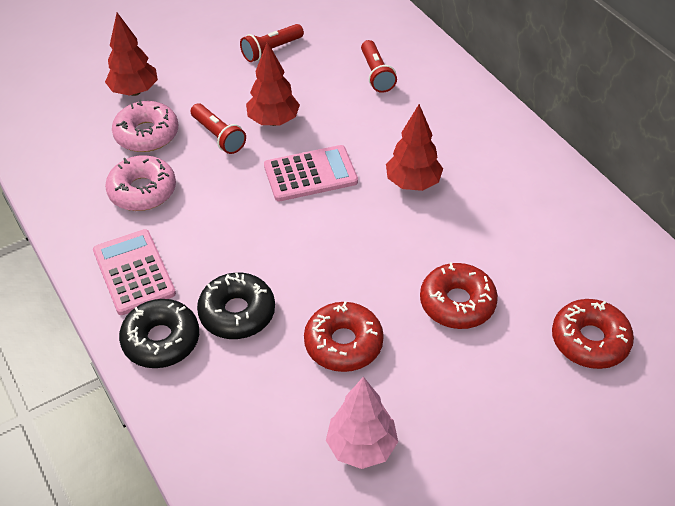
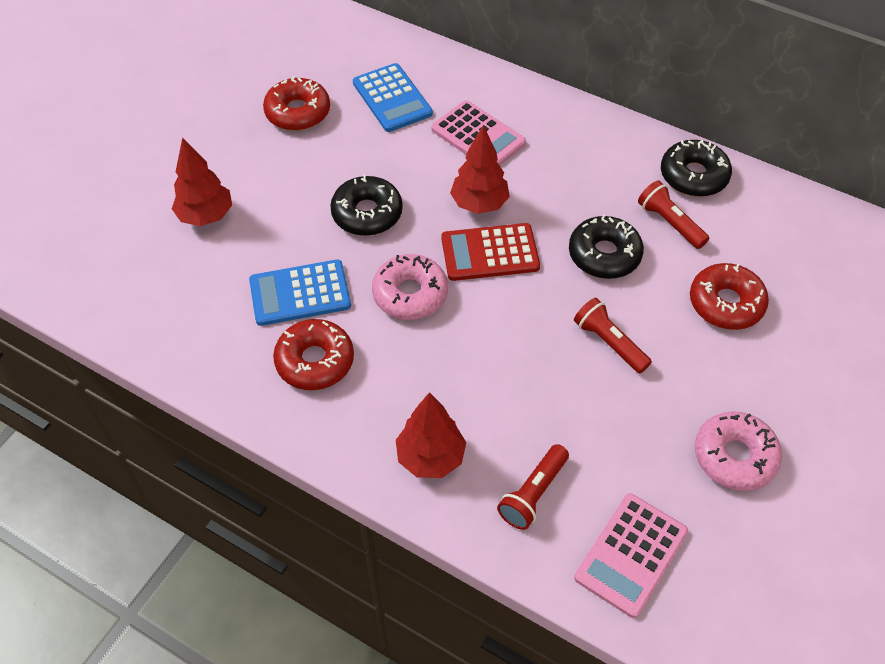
black donut: 2 -> 3
blue calculator: 0 -> 2
pink tree: 1 -> 0
red calculator: 0 -> 1

